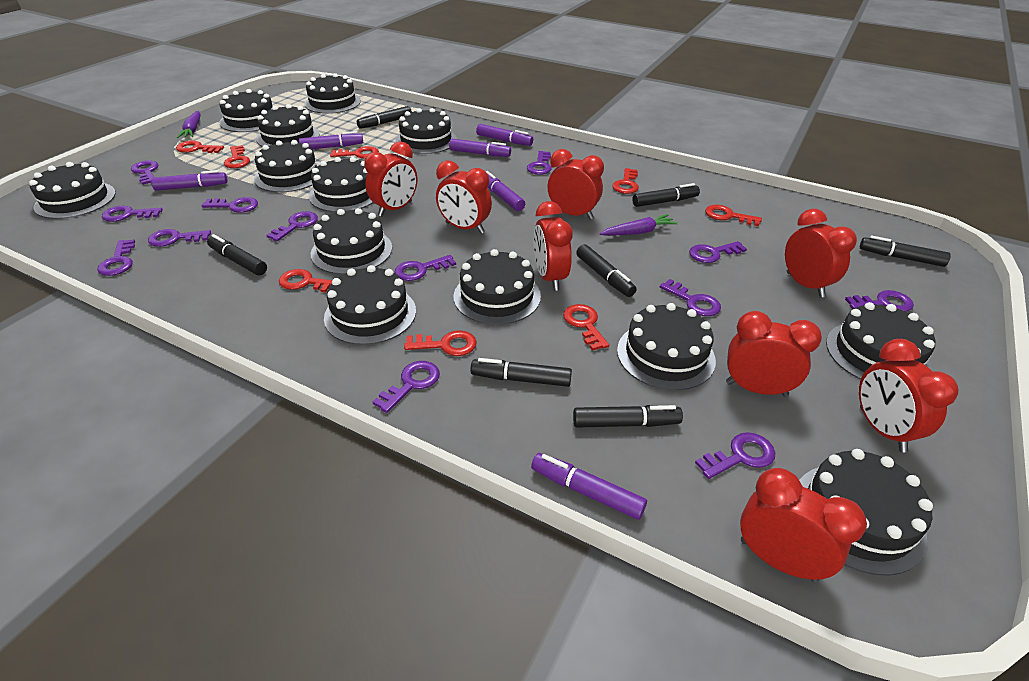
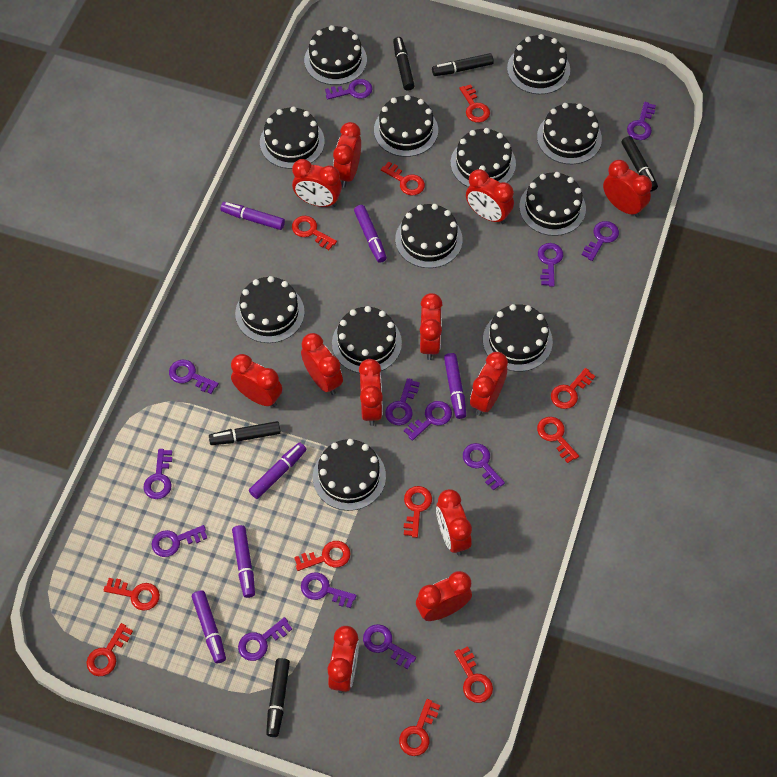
black cake: 13 -> 12
black marker: 7 -> 5
purple carrot: 2 -> 0
red clock: 8 -> 12
red key: 8 -> 11

